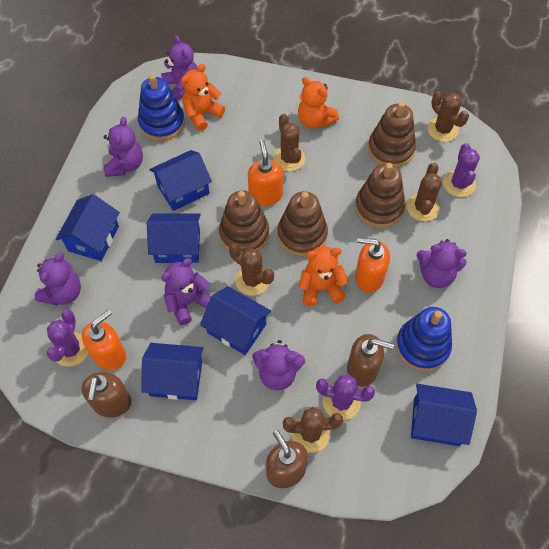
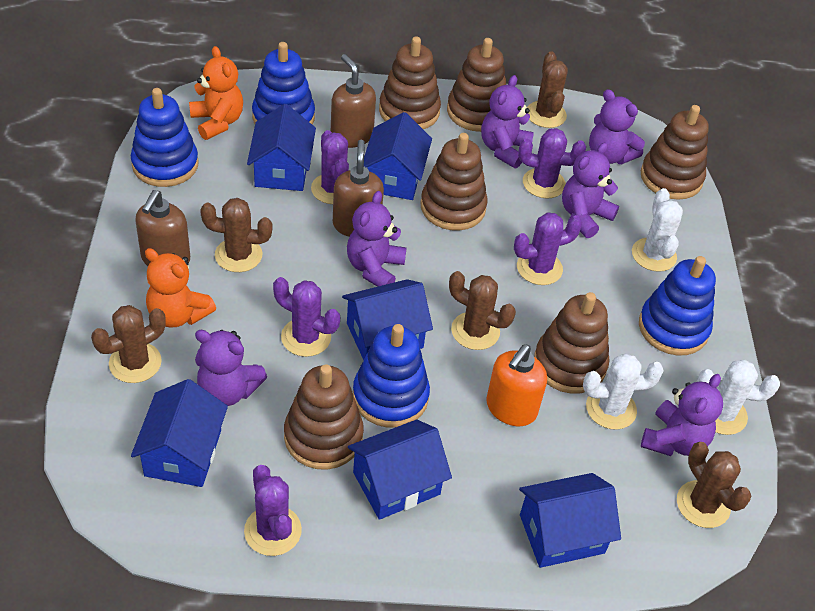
blue stacking toy: 2 -> 4
brown stacking toy: 4 -> 6
orange soap dispenser: 3 -> 1
orange teddy bear: 3 -> 2
purple cactus: 3 -> 5
white cactus: 0 -> 3

